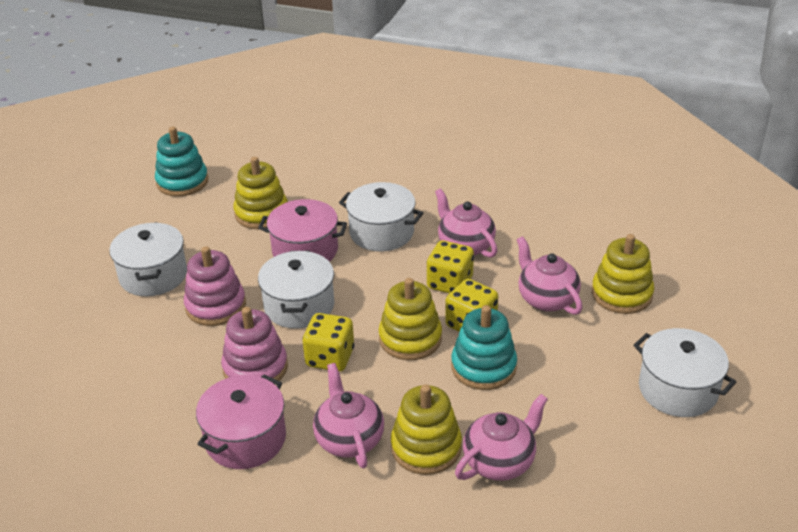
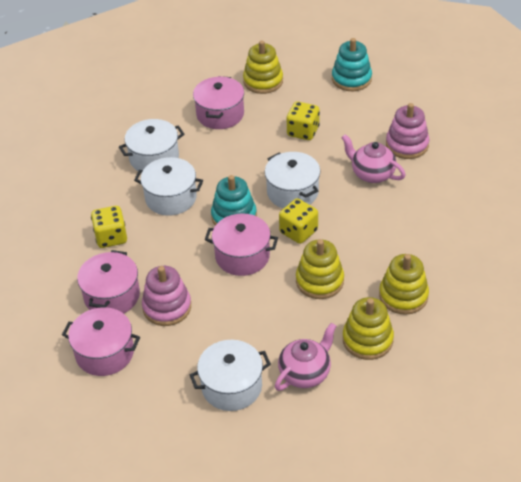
pink pot: 2 -> 4
pink teapot: 4 -> 2

